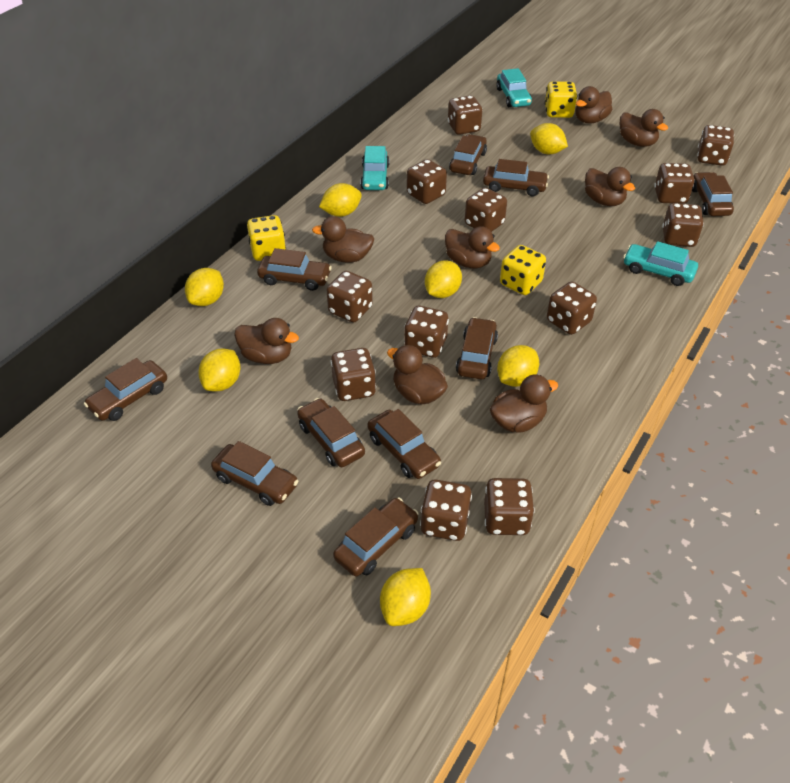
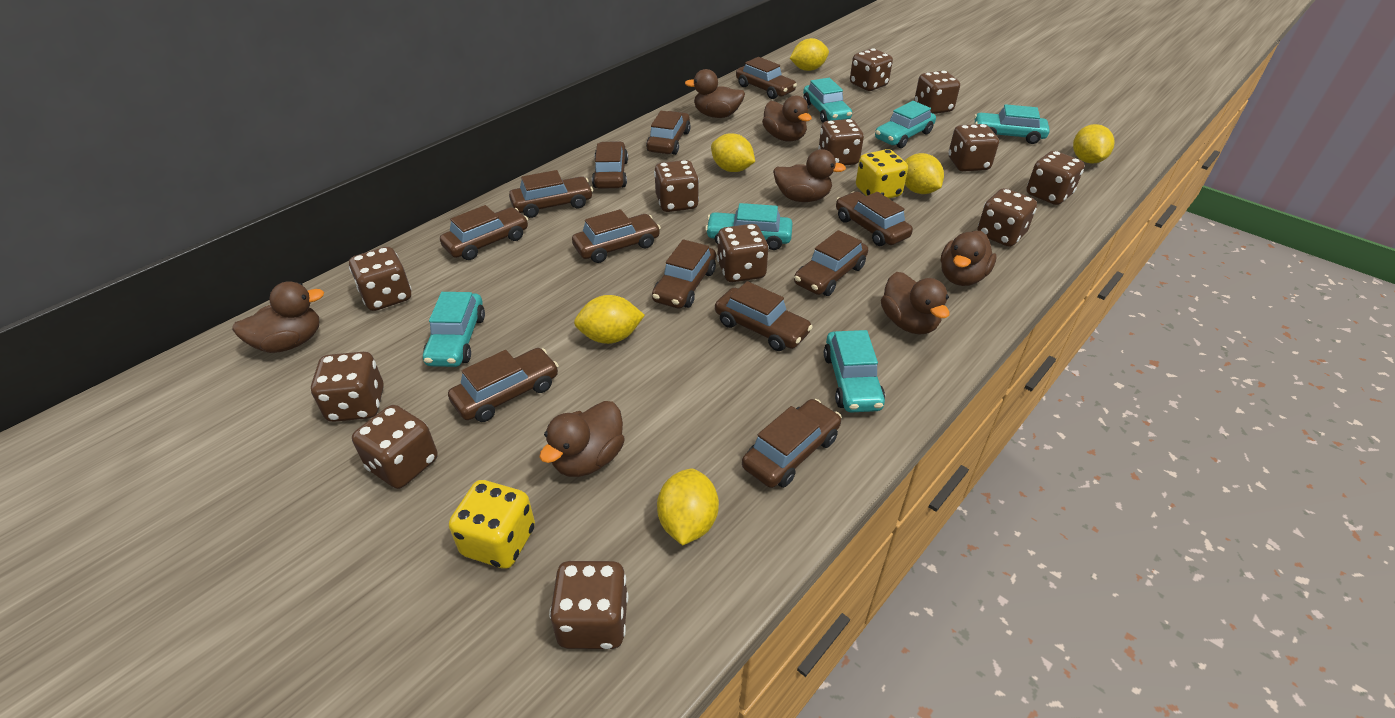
brown car: 10 -> 12
brown duck: 8 -> 7
turquoise car: 3 -> 6
yellow dice: 3 -> 2
yellow lemon: 7 -> 6

